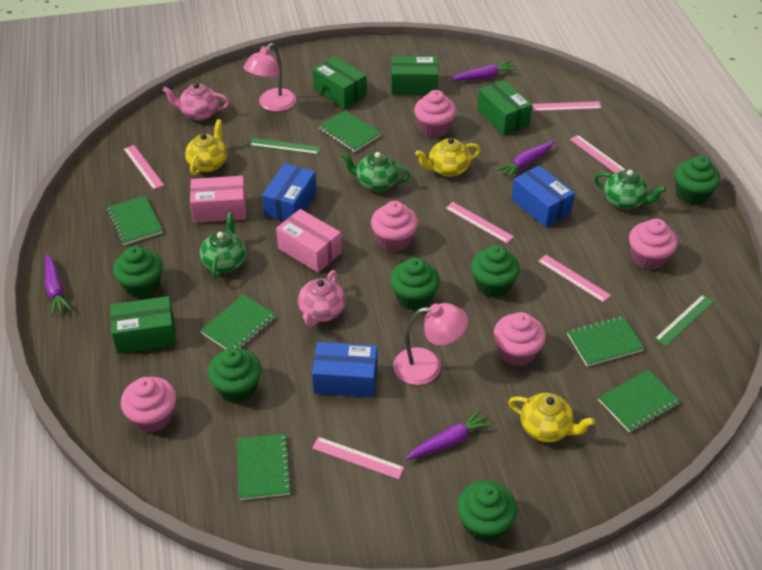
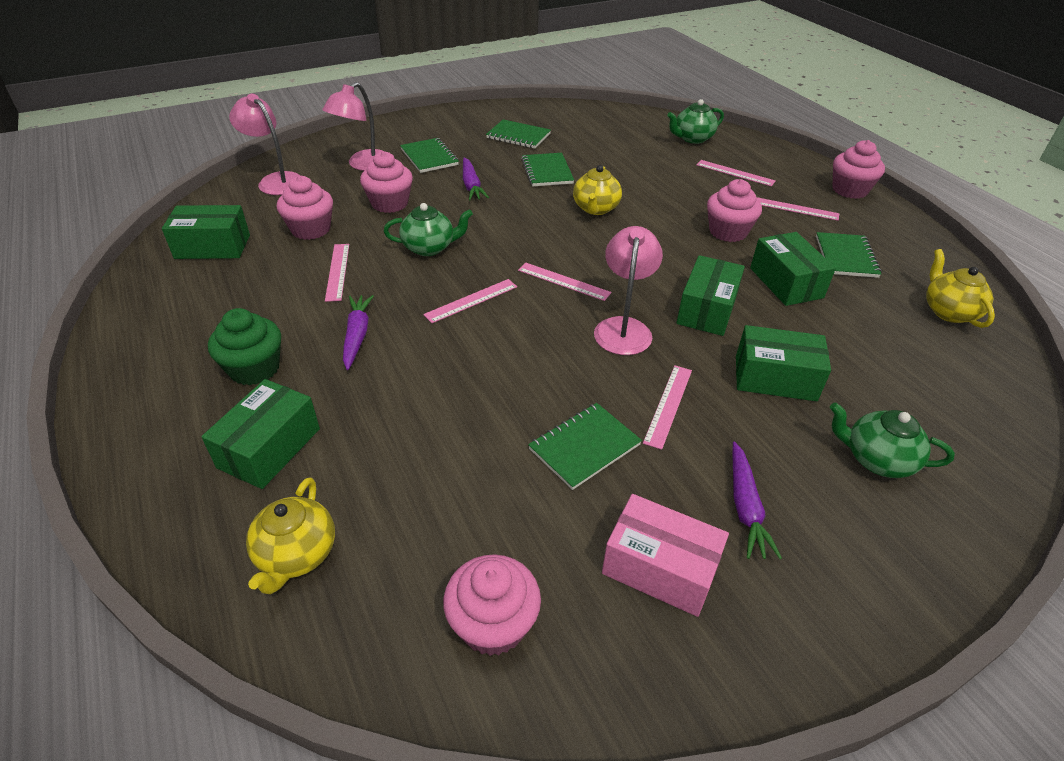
blue box: 3 -> 0
green box: 4 -> 5
green cupcake: 6 -> 1
green notebook: 6 -> 5
green ruler: 2 -> 0
pink box: 2 -> 1
pink lamp: 2 -> 3
pink teapot: 2 -> 0
purple carrot: 4 -> 3

